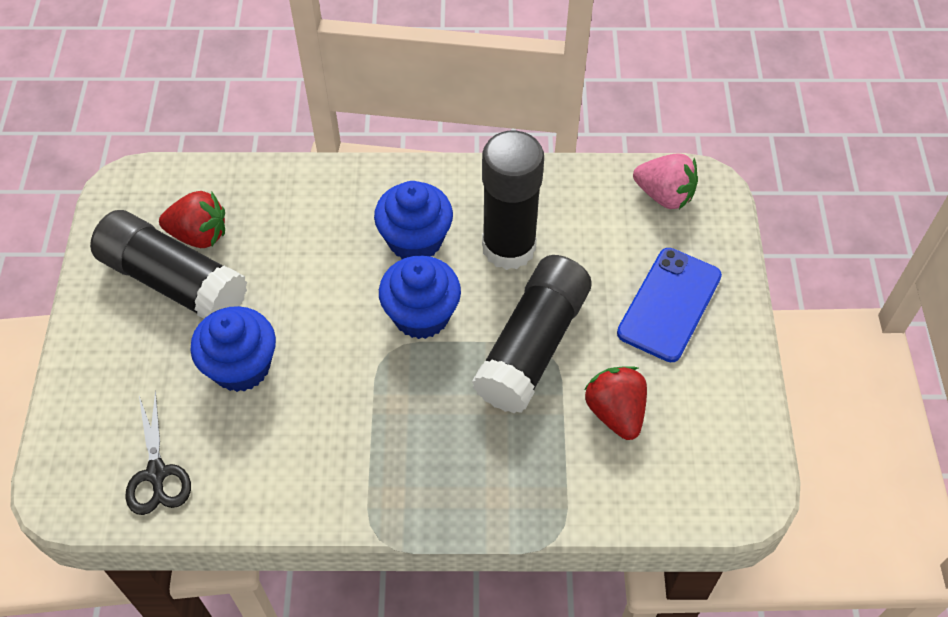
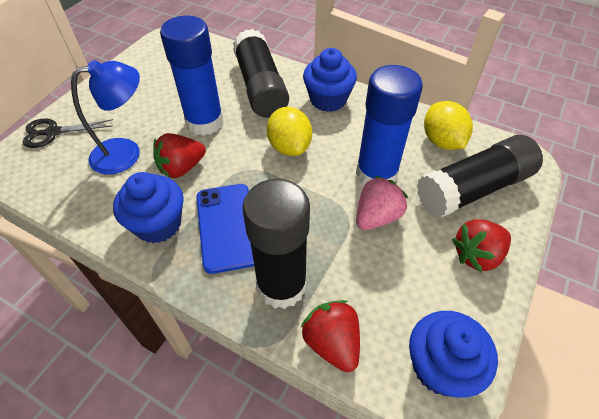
blue glue stick: 0 -> 2
blue lamp: 0 -> 1
red strawberry: 2 -> 3
yellow lemon: 0 -> 2

